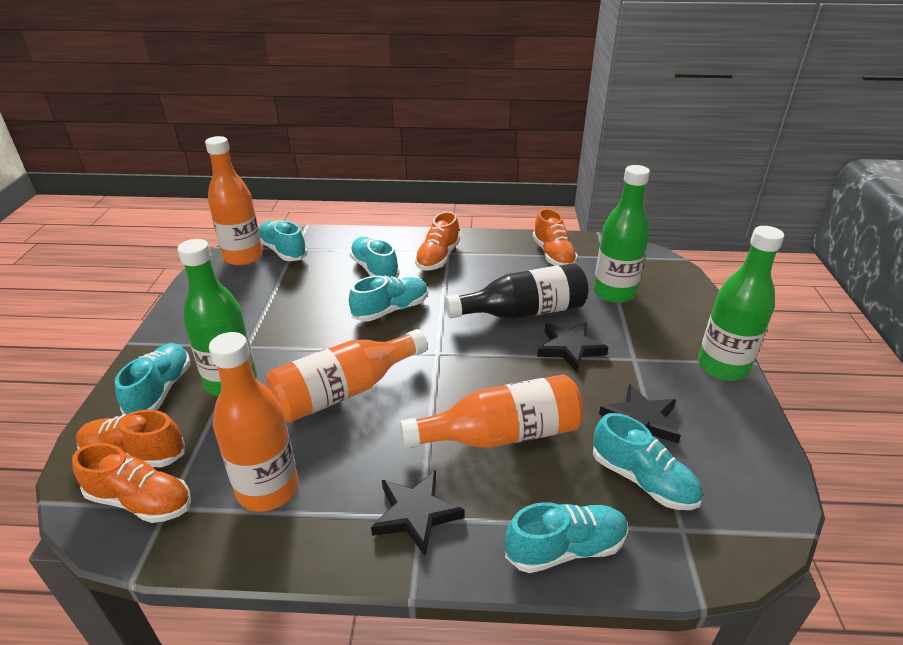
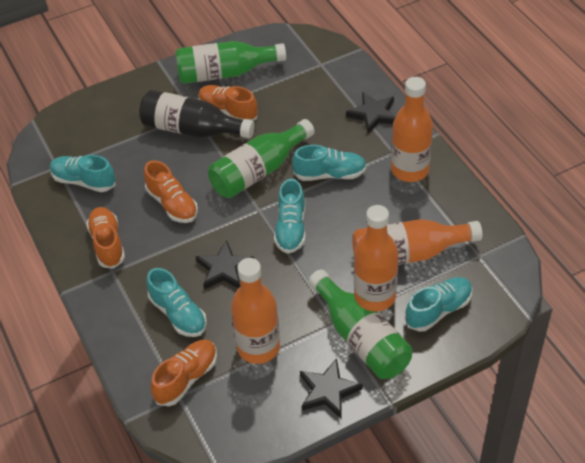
turquoise shoe: 6 -> 5

